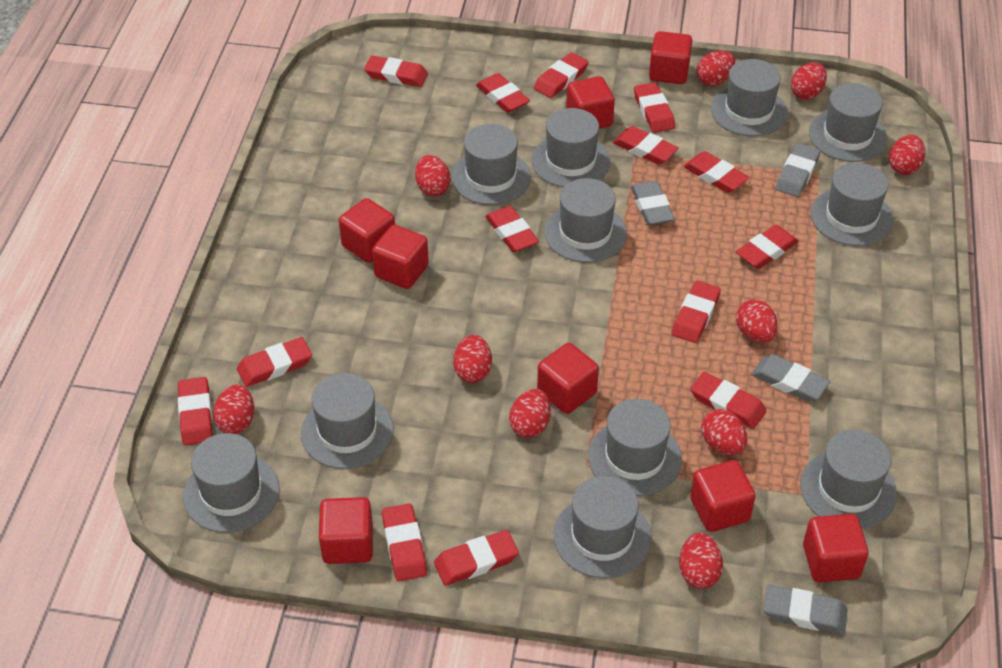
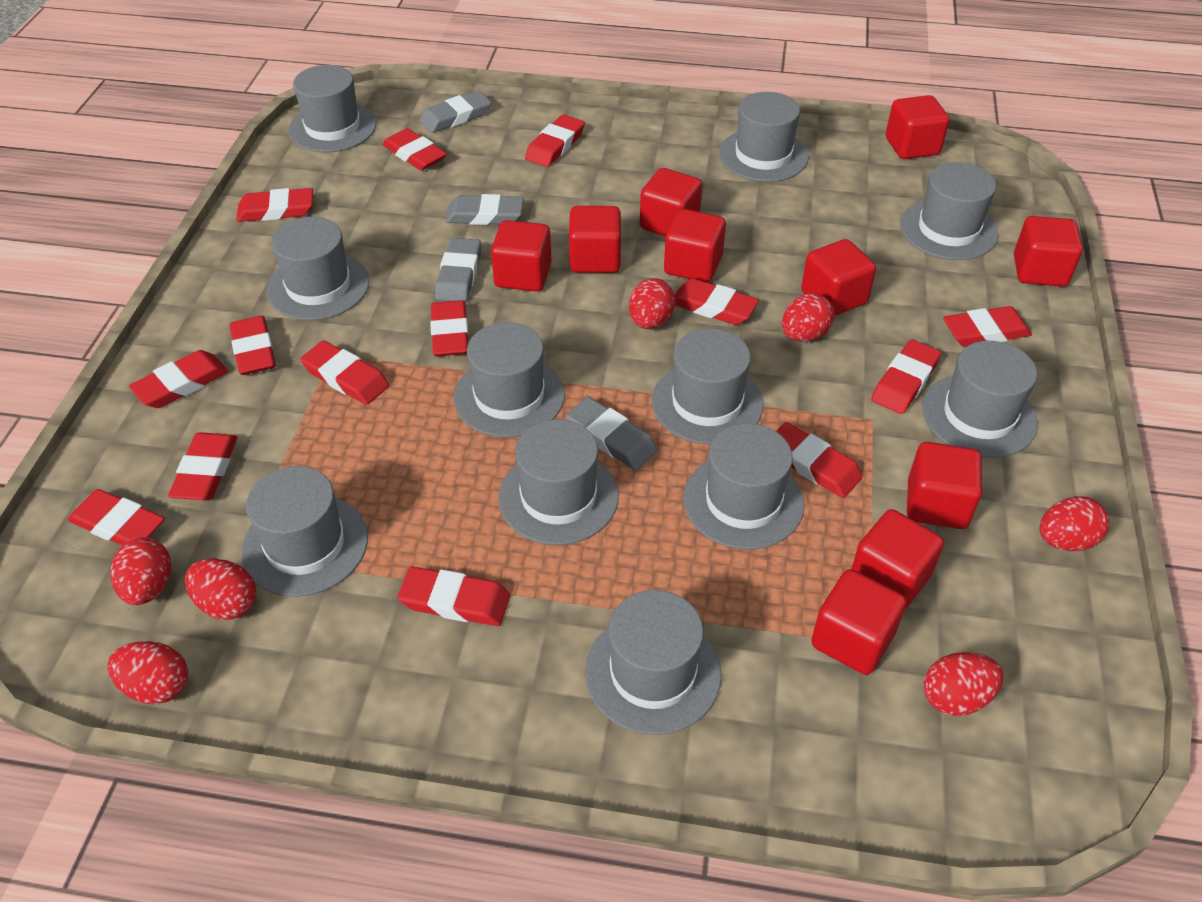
red cube: 8 -> 10
red egg: 10 -> 7

